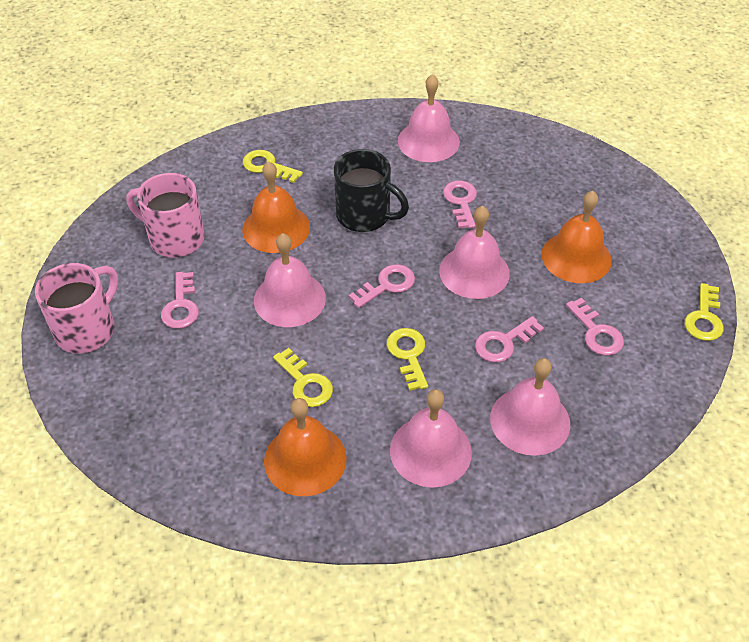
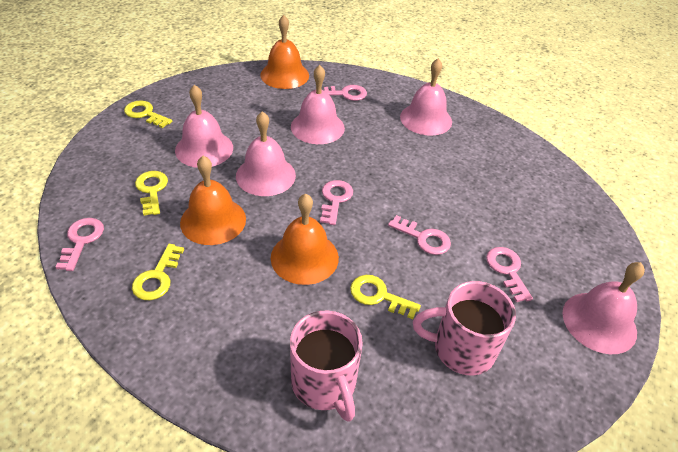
black mug: 1 -> 0

